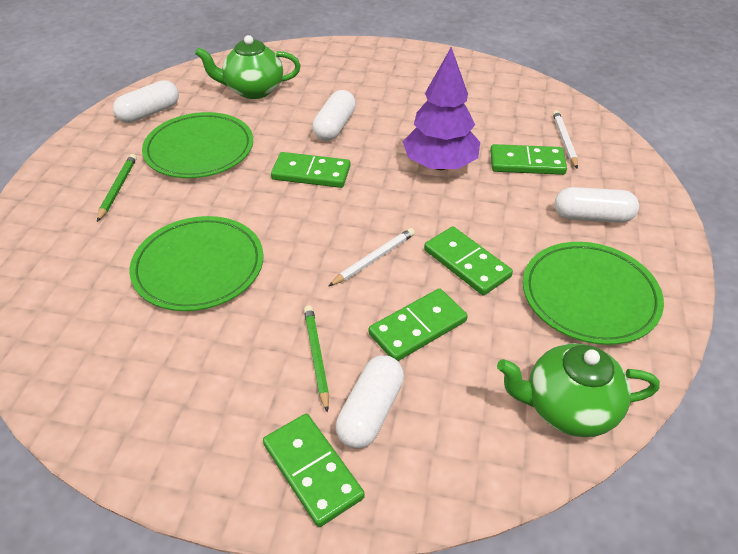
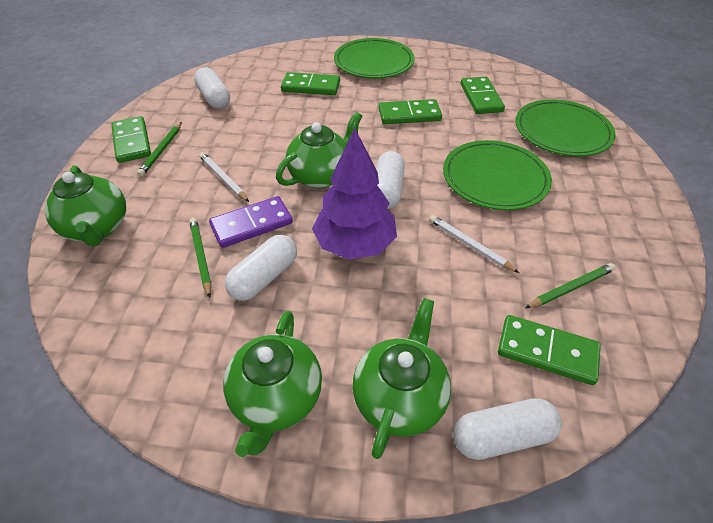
green pencil: 2 -> 3
green teapot: 2 -> 4
purple domino: 0 -> 1

